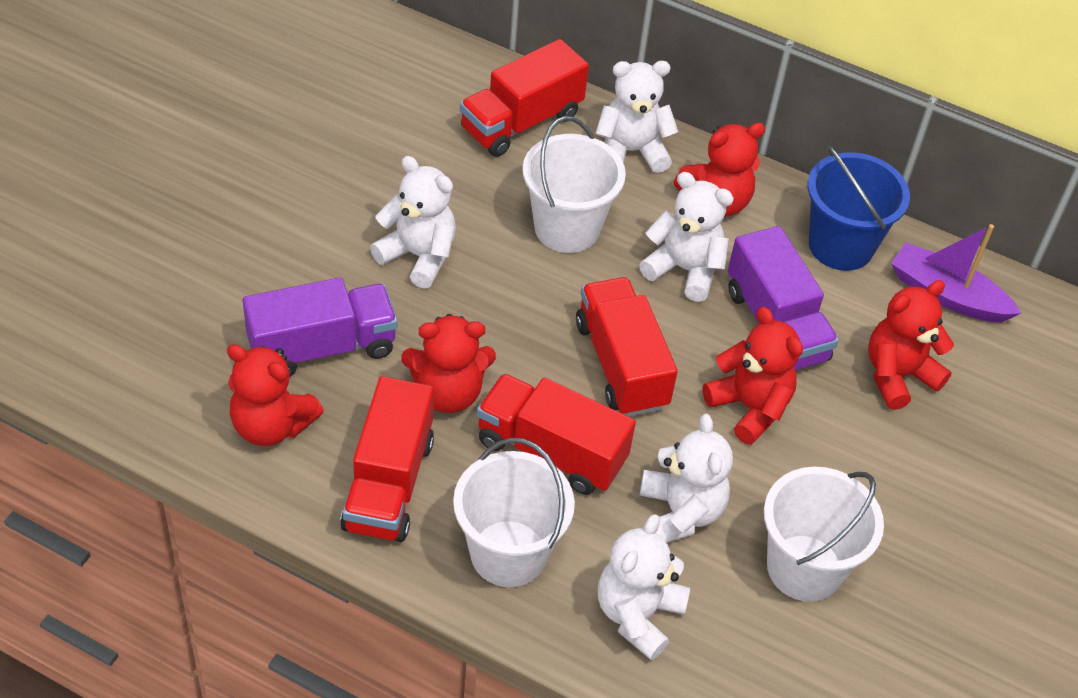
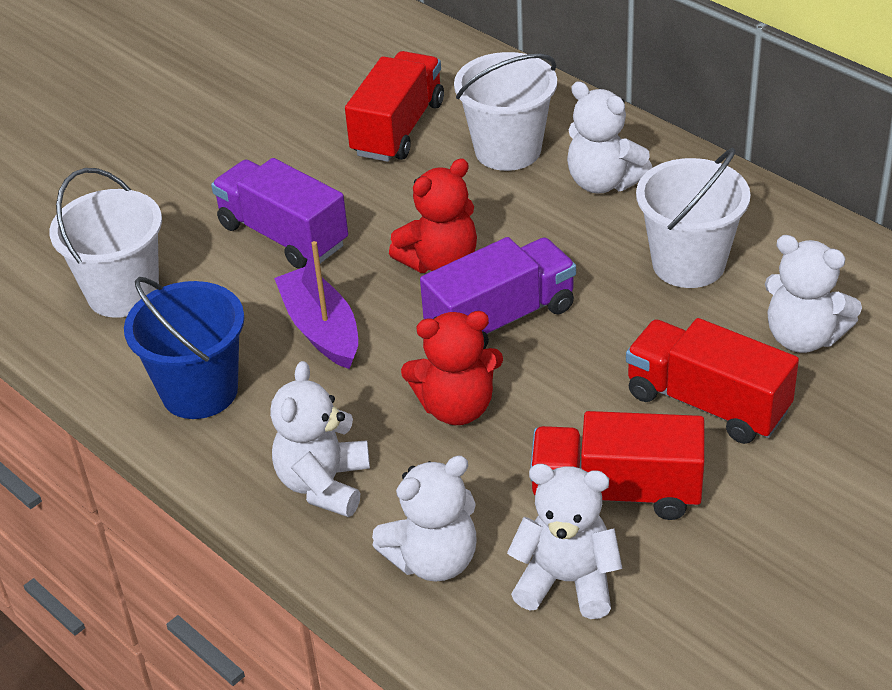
red teddy bear: 5 -> 2
red truck: 4 -> 3

